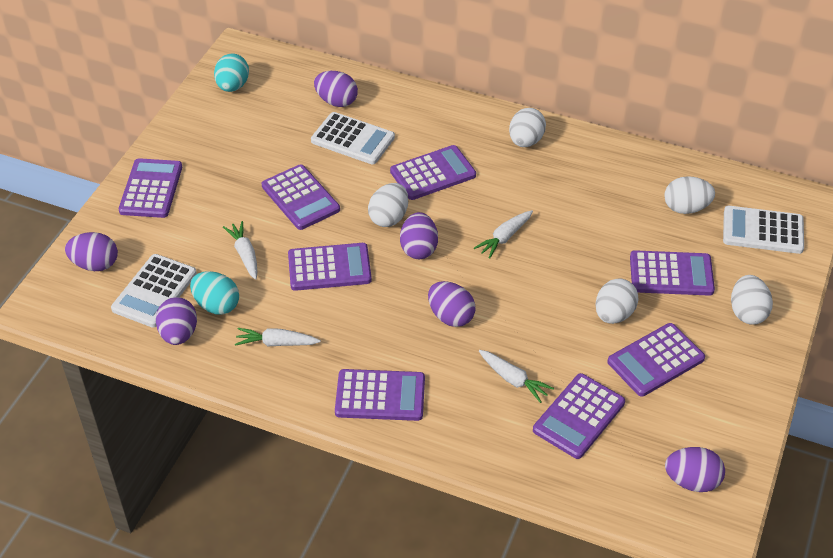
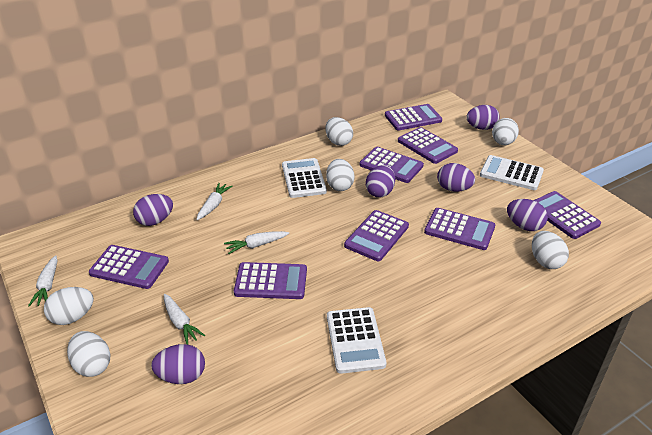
turquoise egg: 2 -> 0
white egg: 5 -> 6

